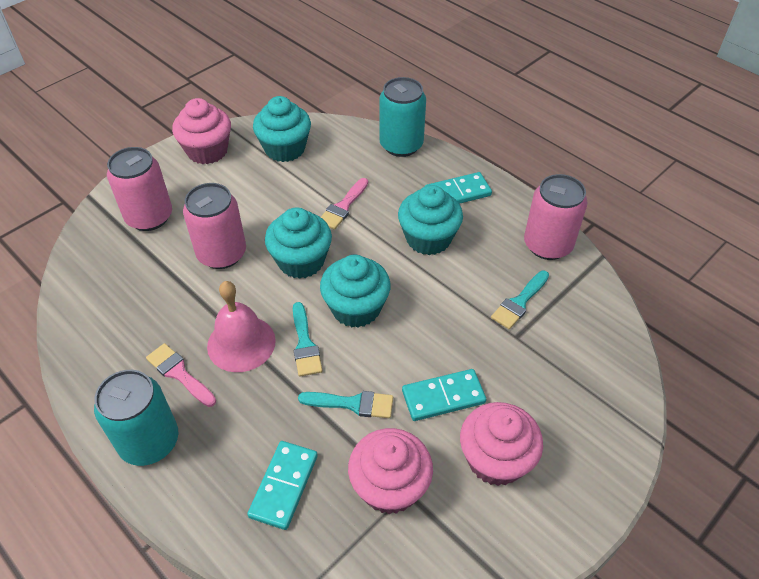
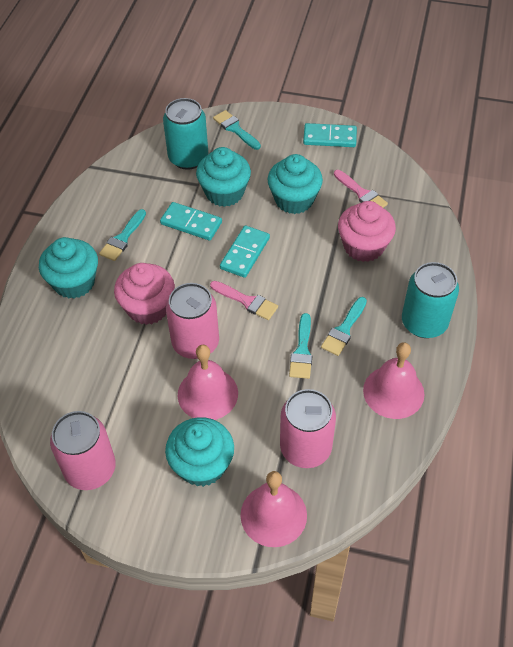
pink bell: 1 -> 3
pink cupcake: 3 -> 2
turquoise brush: 3 -> 4

